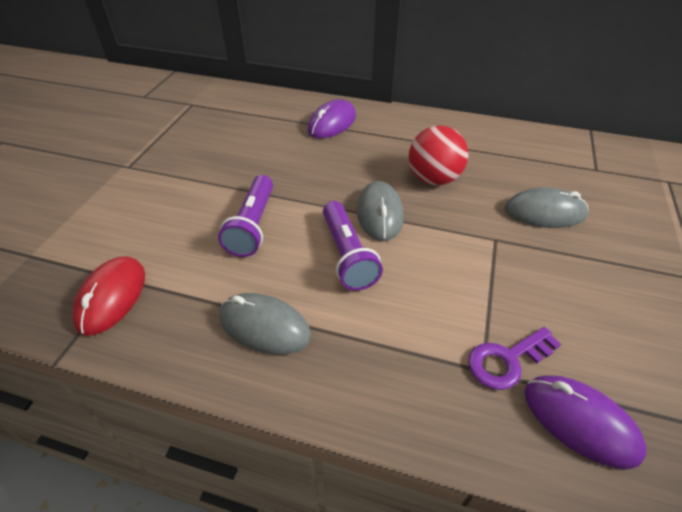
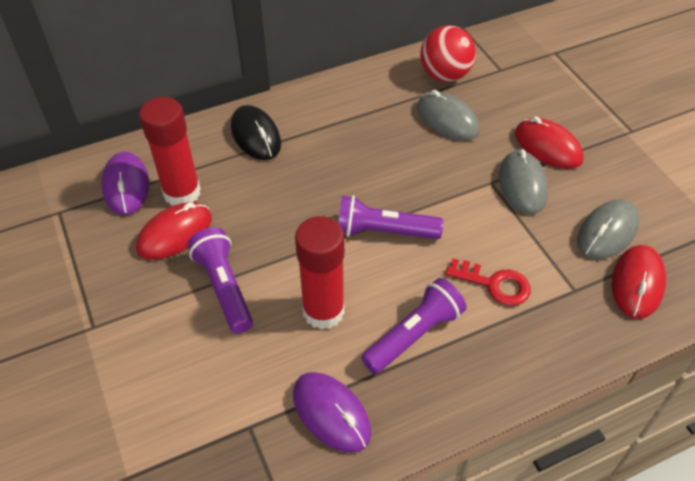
black mouse: 0 -> 1
purple flashlight: 2 -> 3
purple key: 1 -> 0
red glue stick: 0 -> 2
red key: 0 -> 1
red mouse: 1 -> 3

